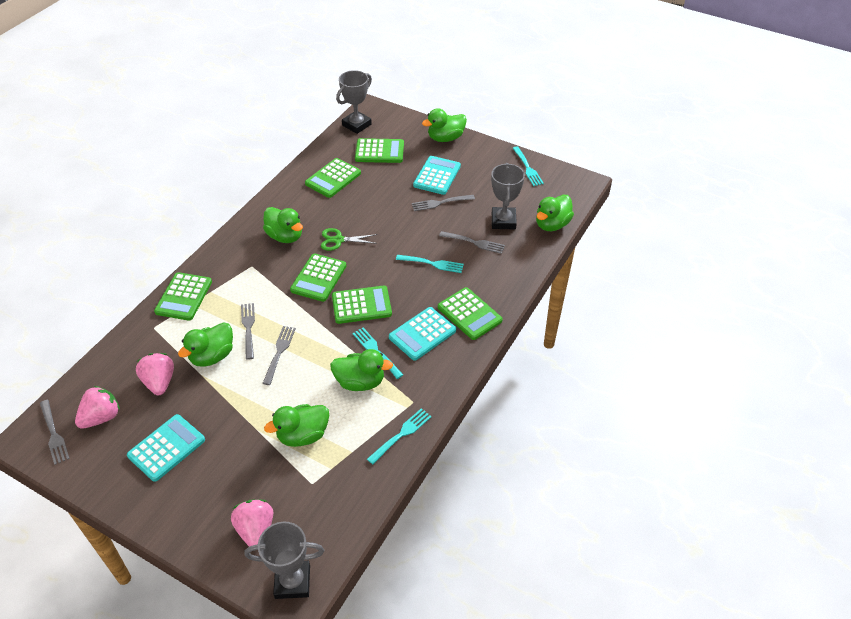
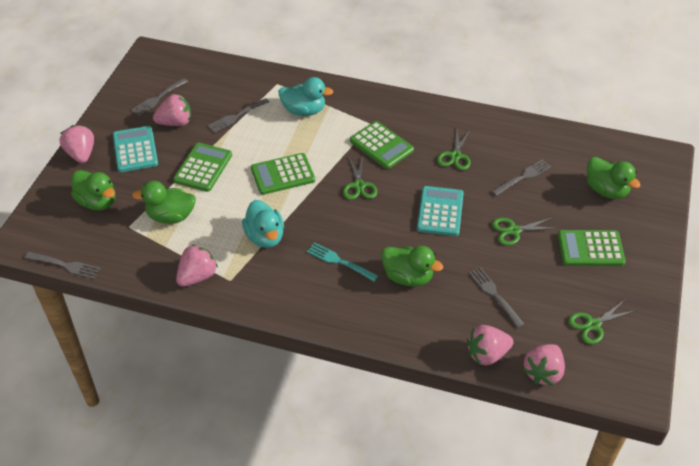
green calculator: 6 -> 4
green duck: 6 -> 4
green scissors: 1 -> 4
grey trophy: 3 -> 0
pink strawberry: 3 -> 5
turquoise calculator: 3 -> 2
turquoise duck: 0 -> 2
turquoise fork: 4 -> 1

